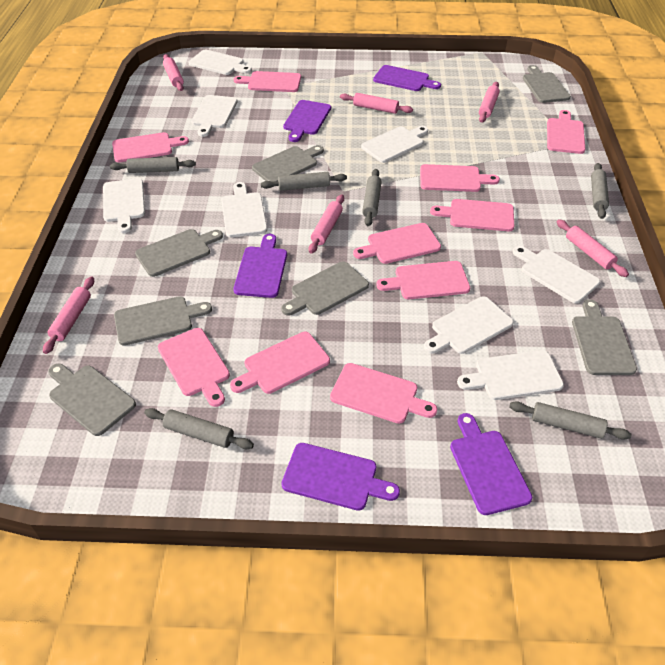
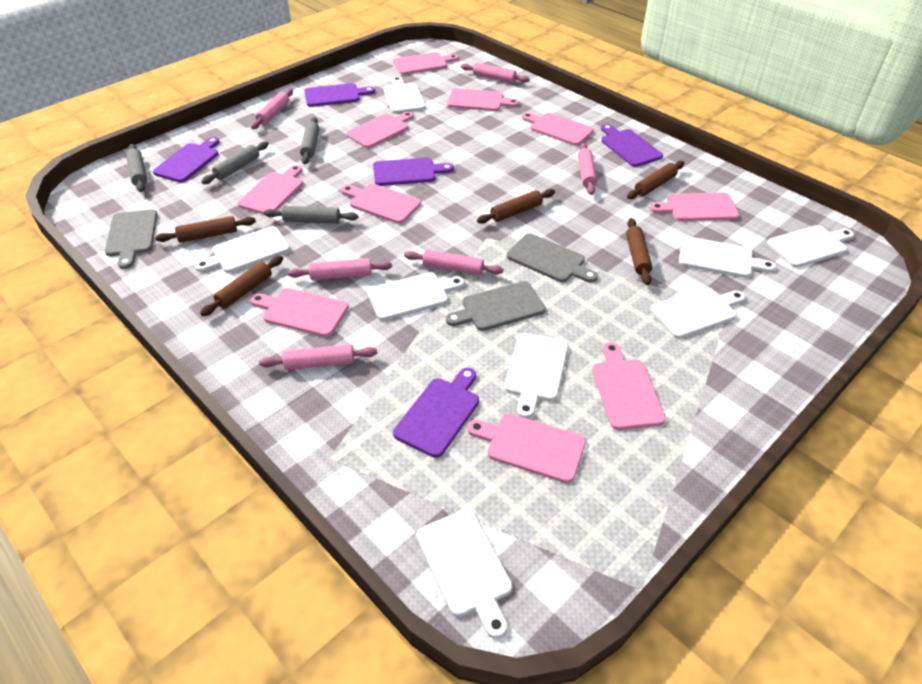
brown rolling pin: 0 -> 5
grey cutting board: 7 -> 3
grey rolling pin: 6 -> 4

